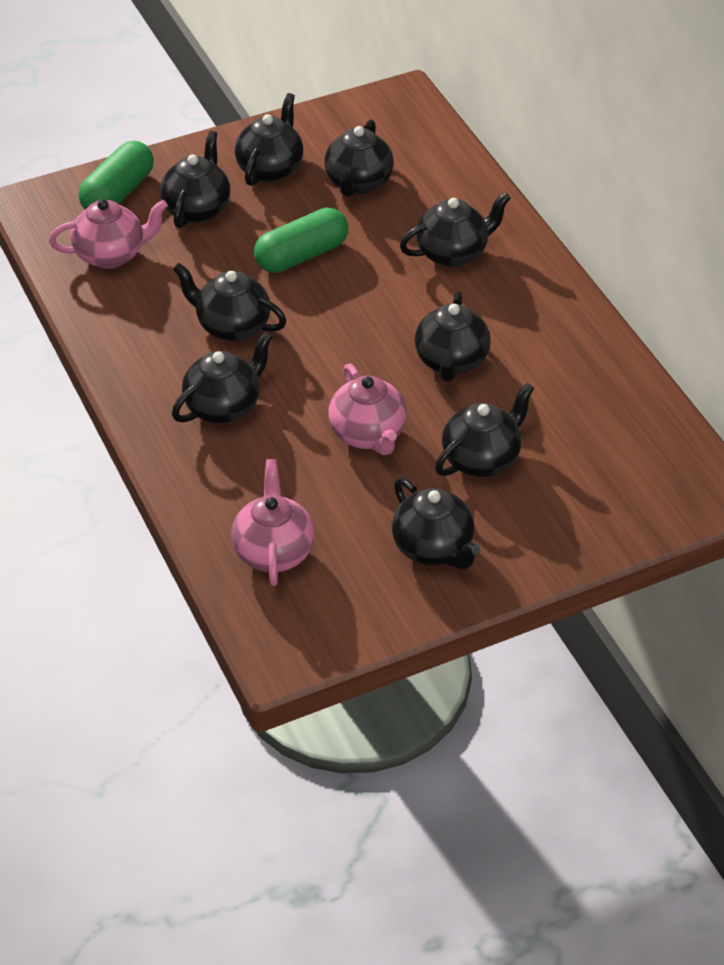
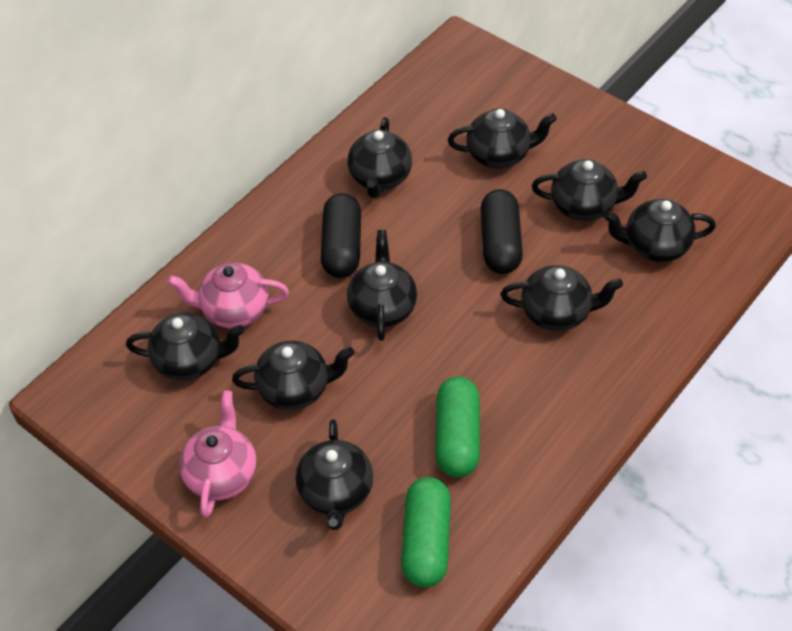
black capsule: 0 -> 2
pink teapot: 3 -> 2

